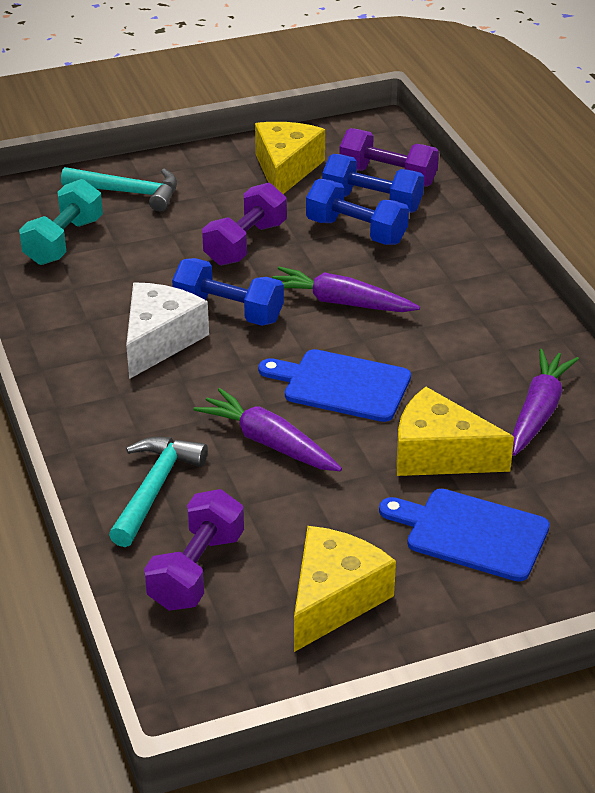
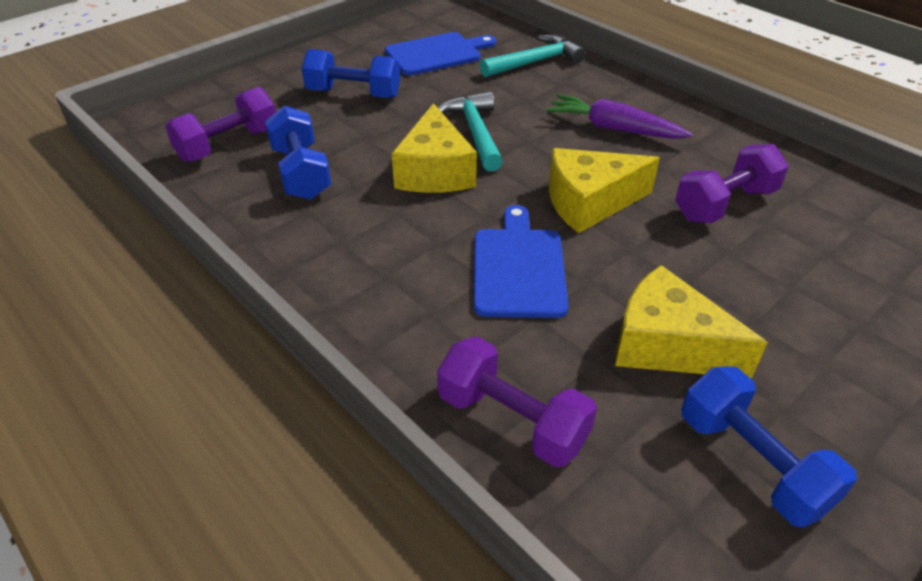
purple carrot: 3 -> 1
turquoise dumbbell: 1 -> 0
white cheese: 1 -> 0

